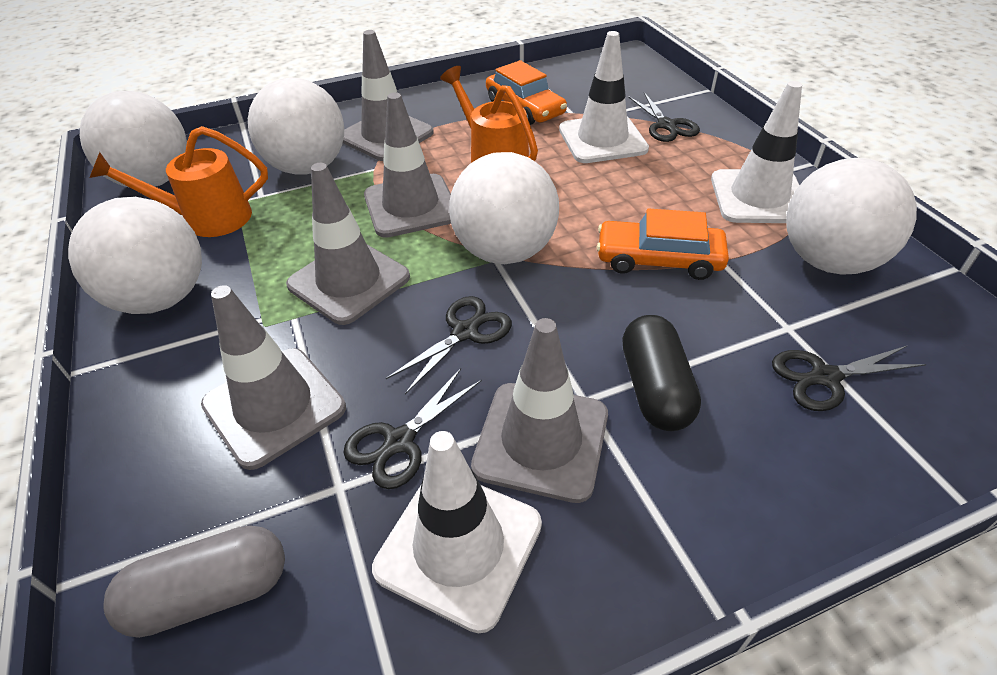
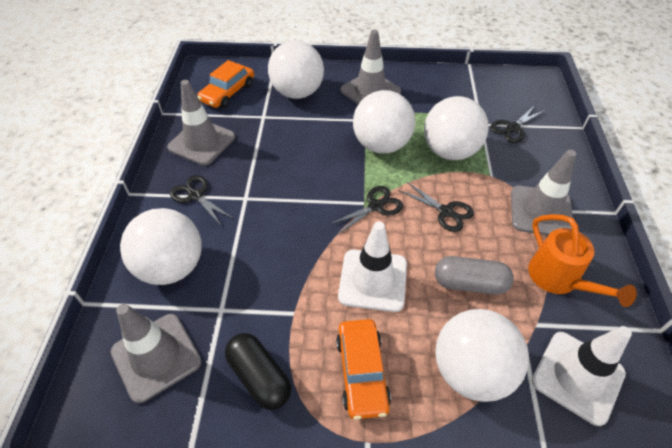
grey traffic cone: 5 -> 4
orange watering can: 2 -> 1
white traffic cone: 3 -> 2

